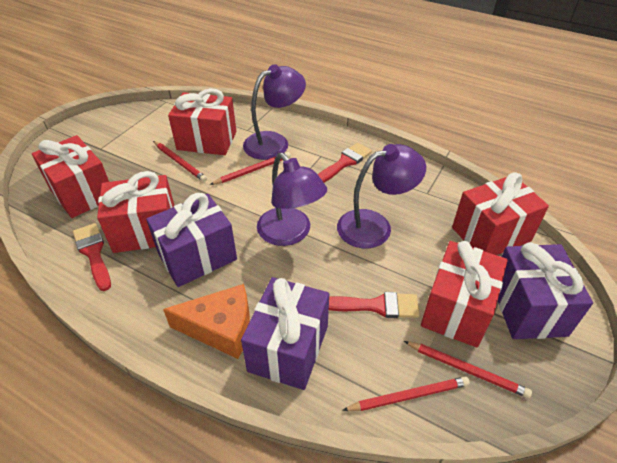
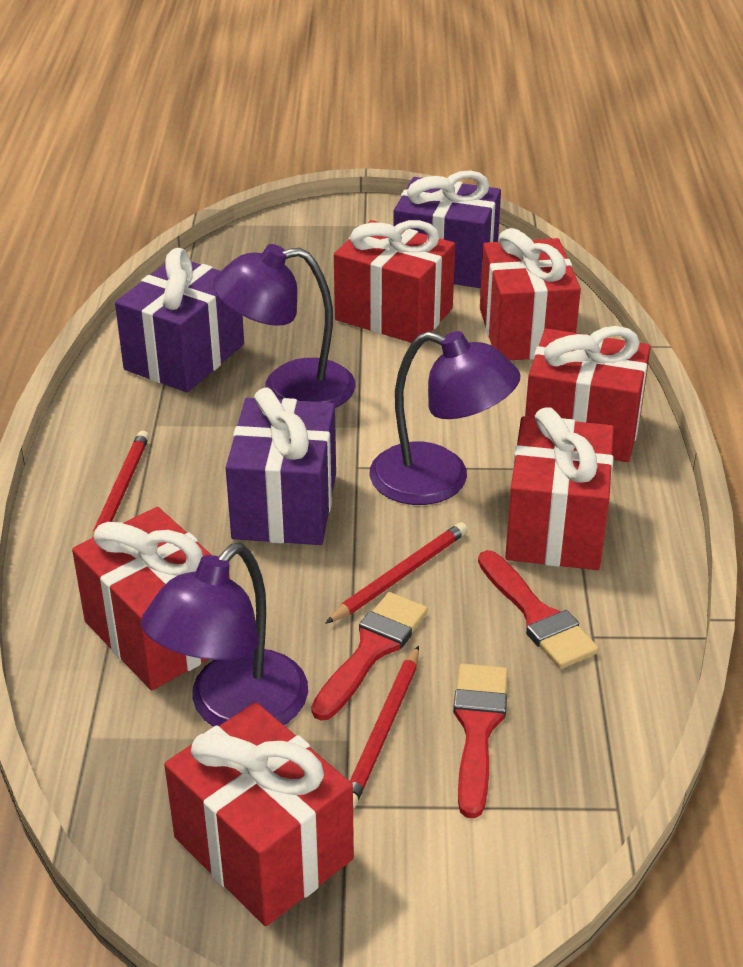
orange cheese: 1 -> 0
red gift: 5 -> 6
red pencil: 4 -> 3

